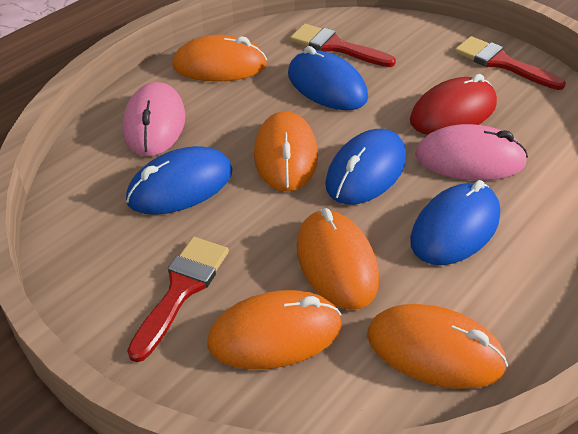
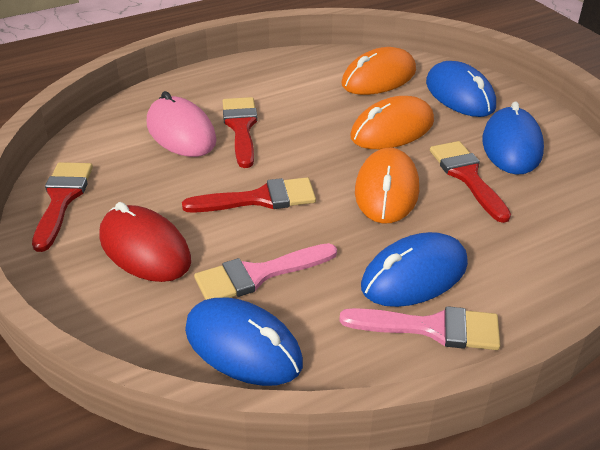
orange mouse: 5 -> 3
pink brush: 0 -> 2
pink mouse: 2 -> 1
red brush: 3 -> 4

